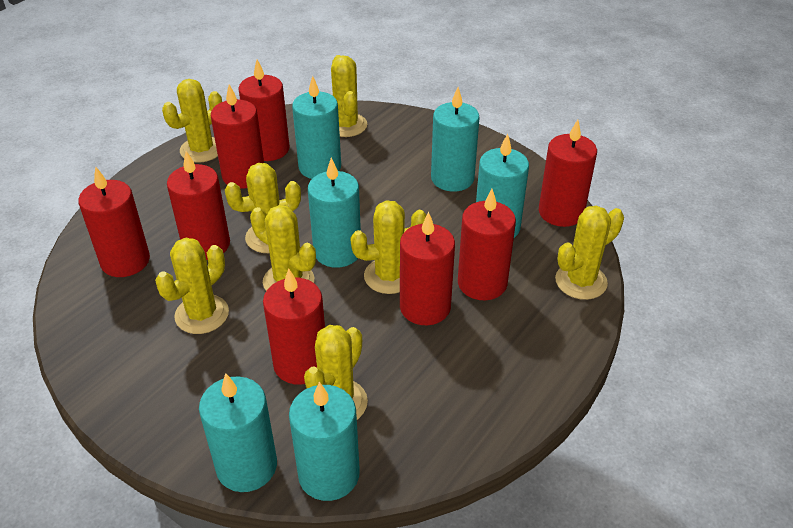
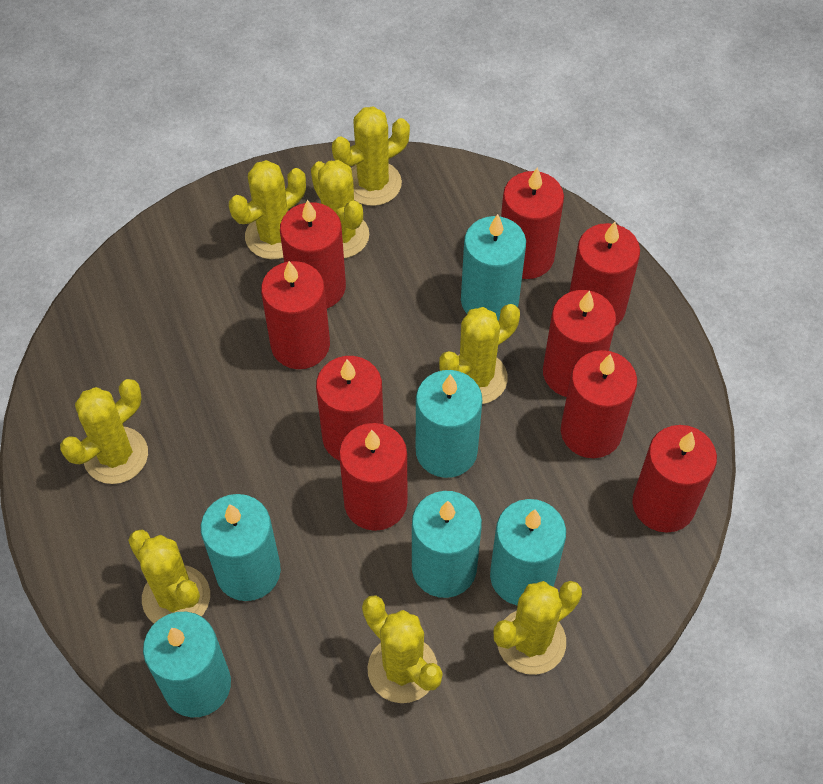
red candle: 8 -> 9

